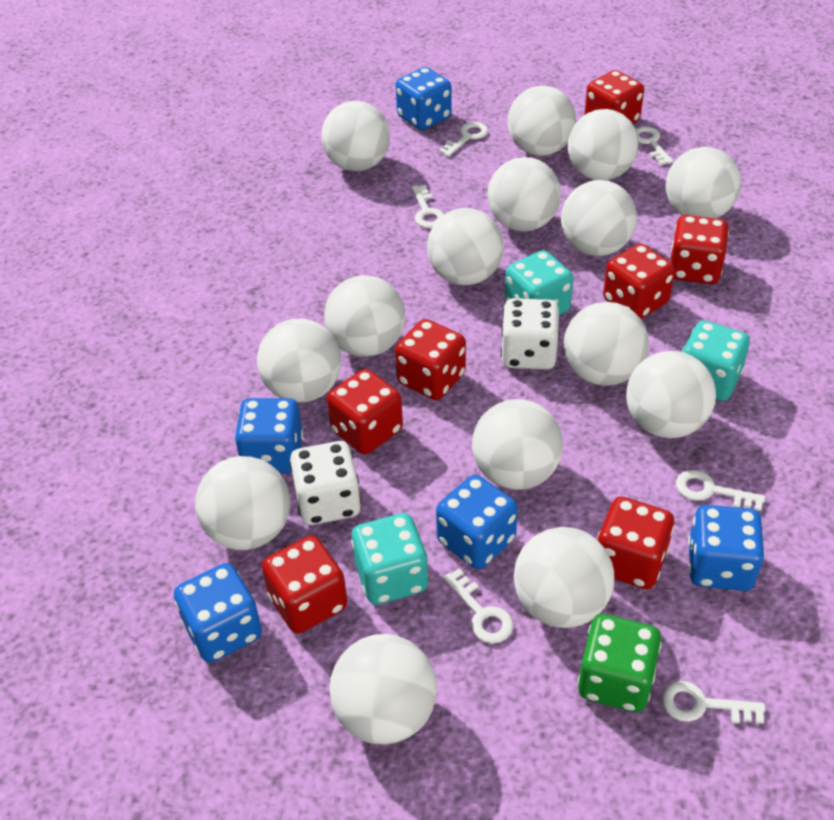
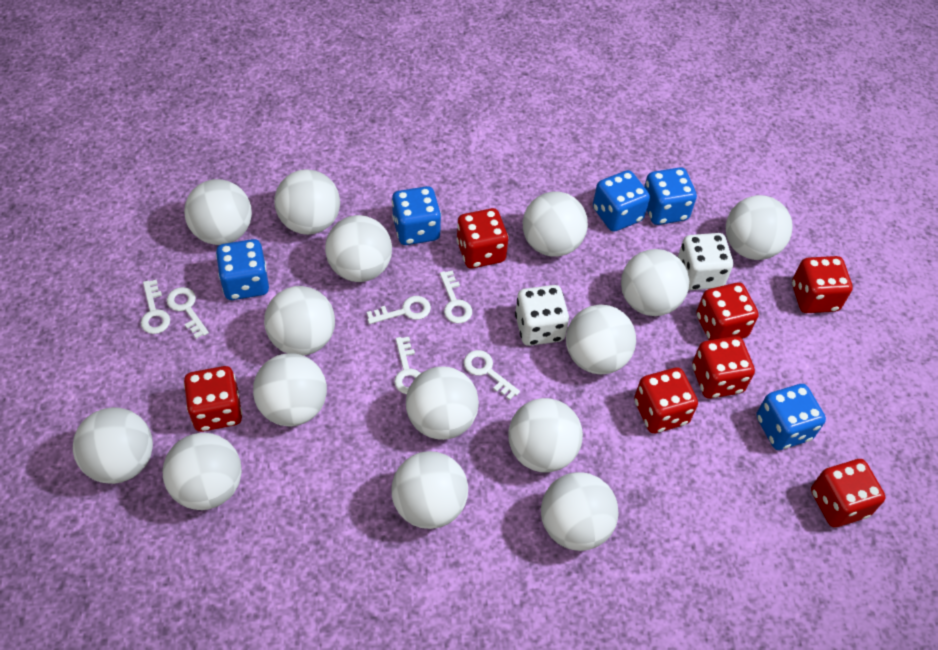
green dice: 1 -> 0
turquoise dice: 3 -> 0

